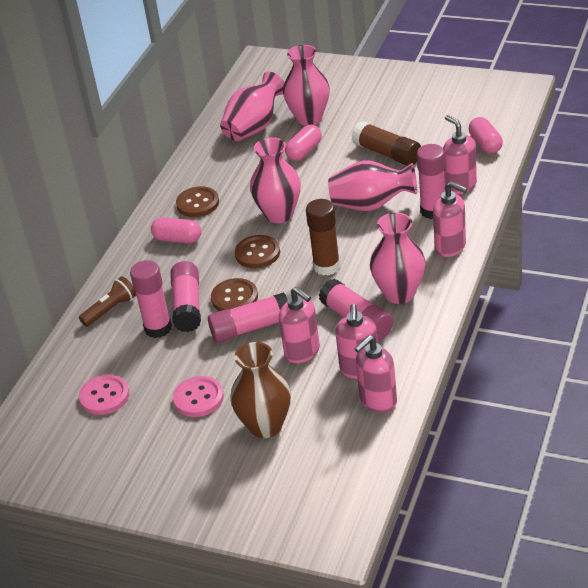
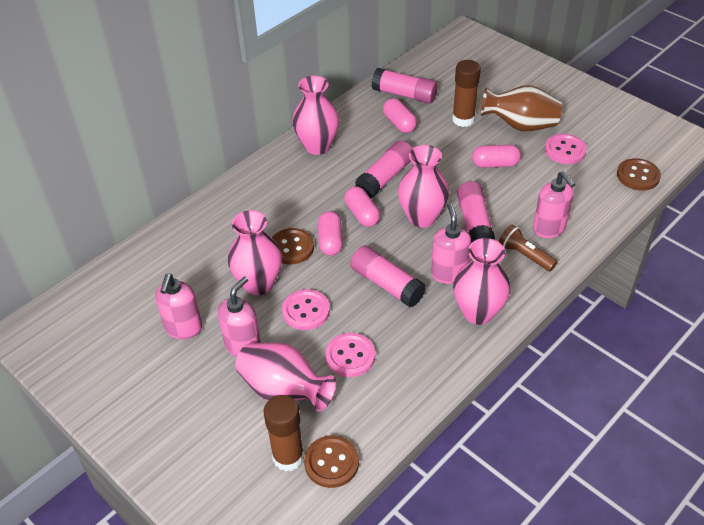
pink button: 2 -> 3
pink capsule: 3 -> 4
pink glue stick: 5 -> 4
pink soap dispenser: 5 -> 4

